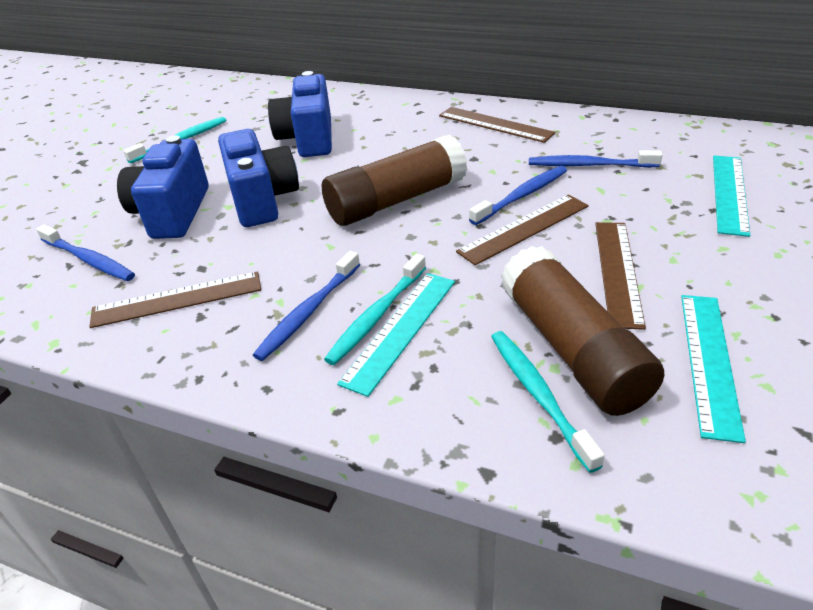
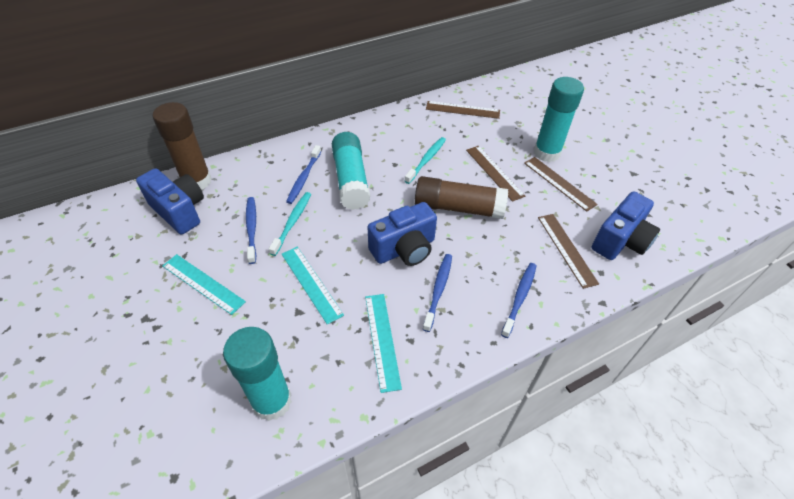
turquoise glue stick: 0 -> 3
turquoise toothbrush: 3 -> 2

